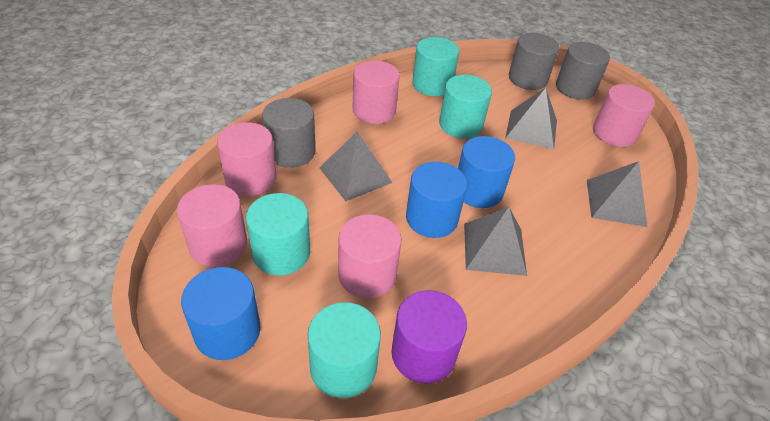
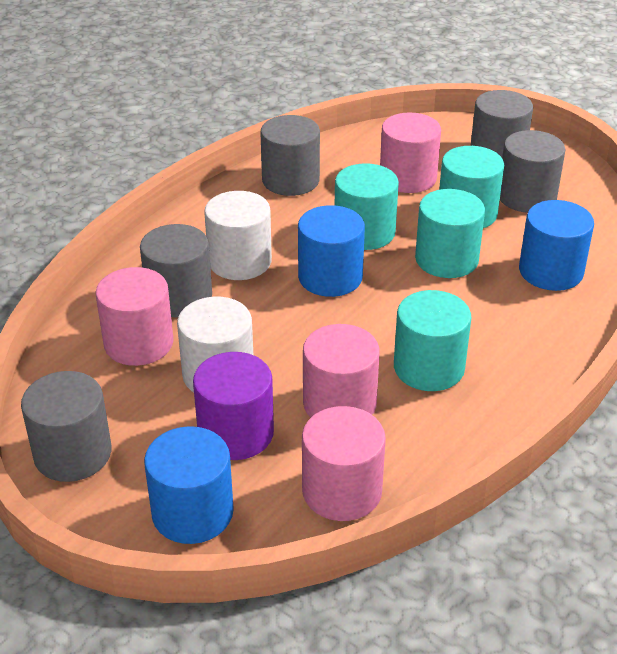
grey cylinder: 3 -> 5
grey pyramid: 4 -> 0
pink cylinder: 5 -> 4
white cylinder: 0 -> 2

